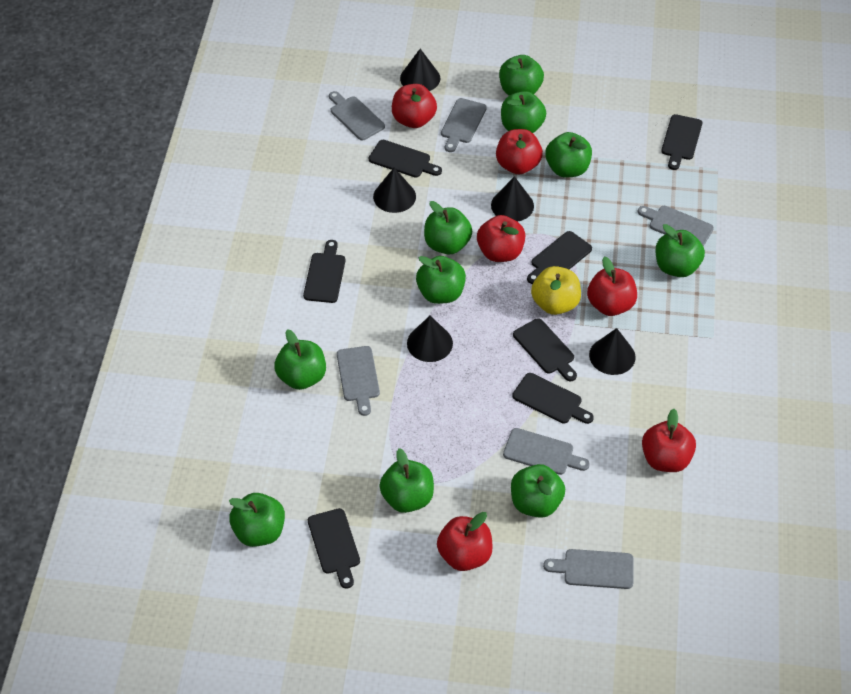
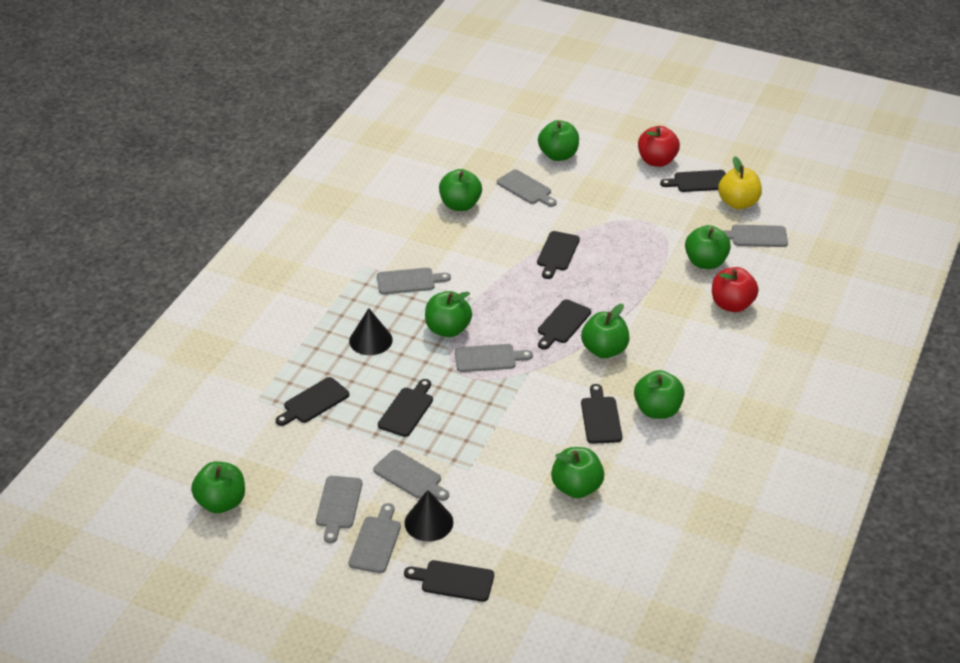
black cone: 5 -> 2
green apple: 10 -> 8
grey cutting board: 6 -> 7
red apple: 6 -> 2

